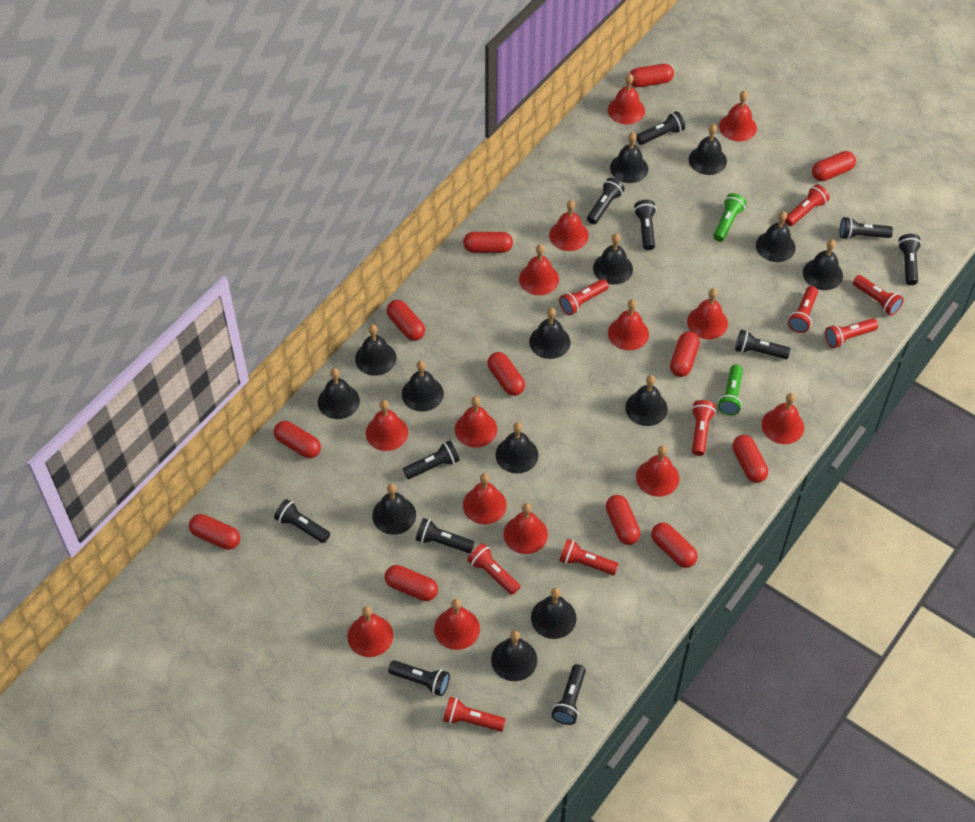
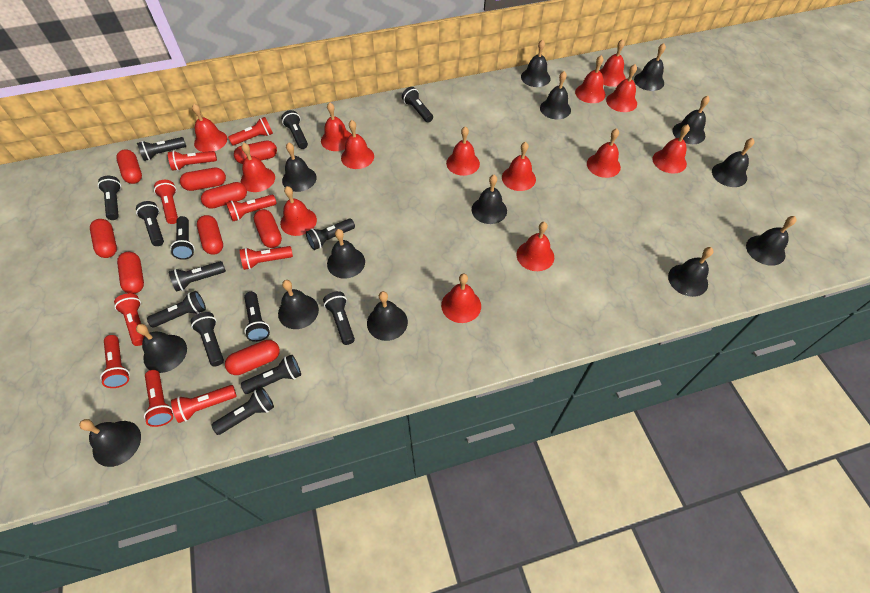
black flashlight: 11 -> 14
green flashlight: 2 -> 0
red capsule: 12 -> 9

